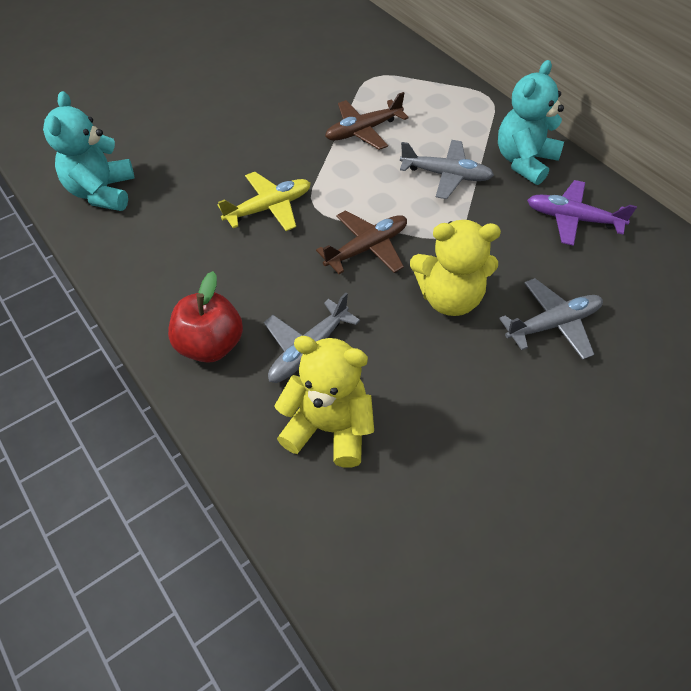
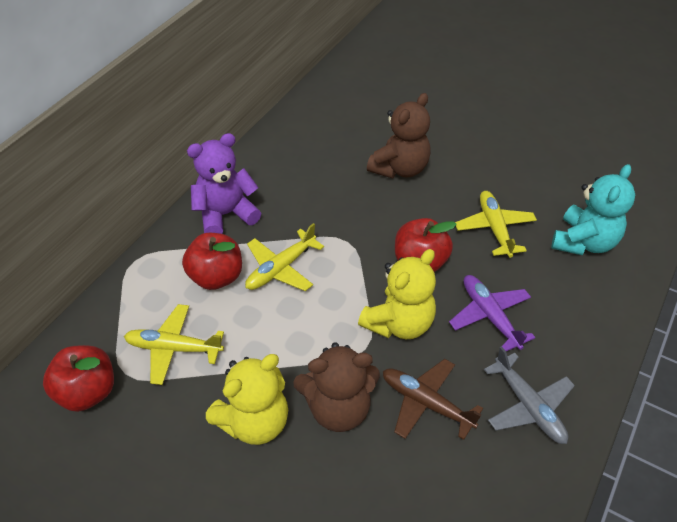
brown plane: 2 -> 1
brown teddy bear: 0 -> 2
grey plane: 3 -> 1
purple teddy bear: 0 -> 1
red apple: 1 -> 3
turquoise teddy bear: 2 -> 1
yellow plane: 1 -> 3

